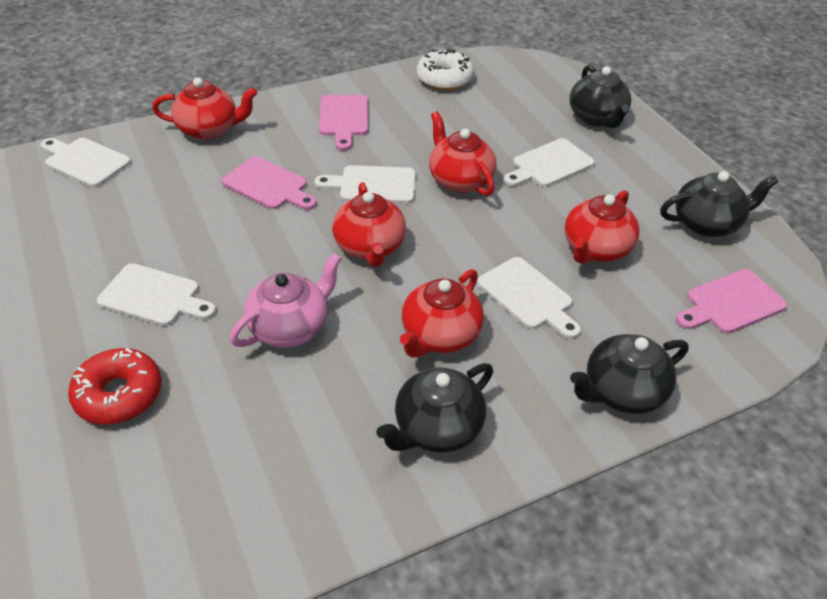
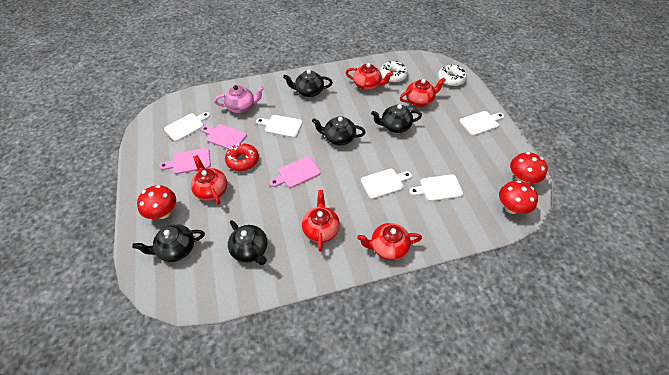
black teapot: 4 -> 5
red mushroom: 0 -> 3
white donut: 1 -> 2

